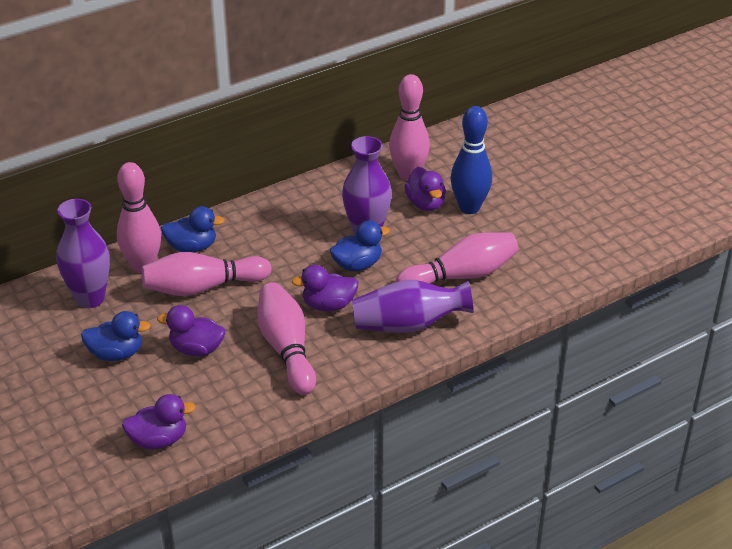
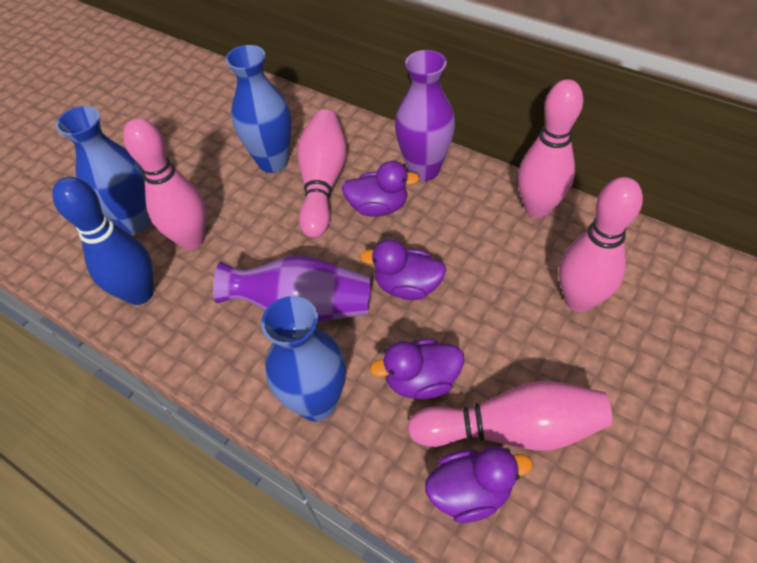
blue duck: 3 -> 0
blue vase: 0 -> 3
purple vase: 3 -> 2

